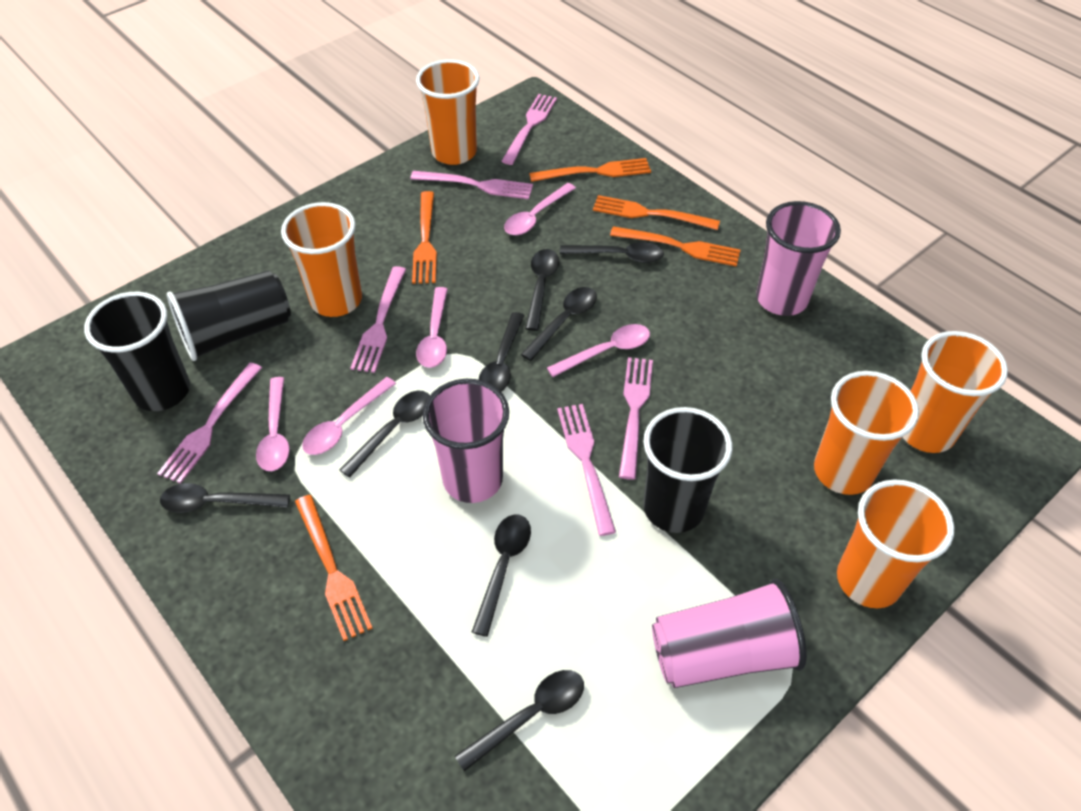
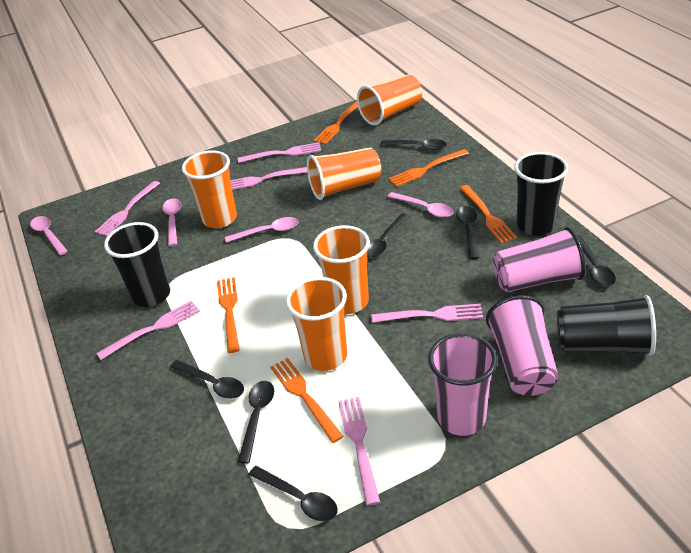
black spoon: 8 -> 7
pink spoon: 5 -> 4

